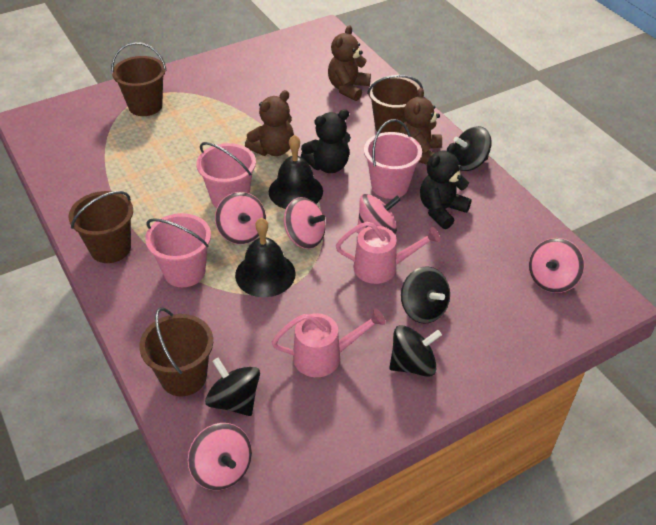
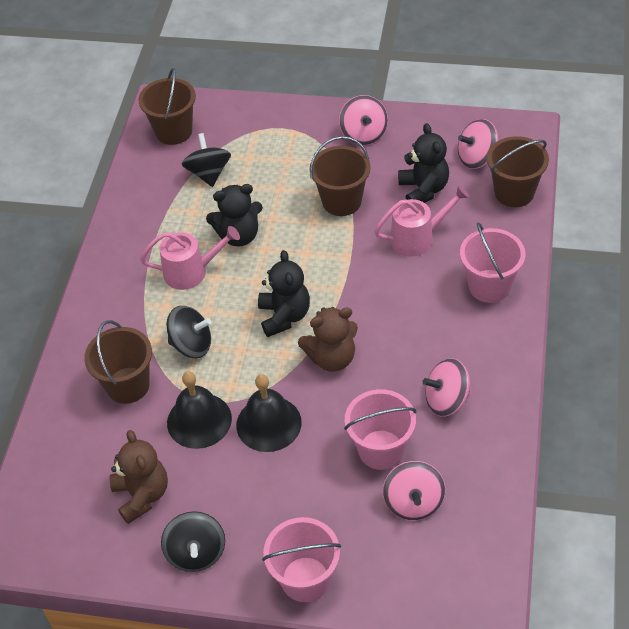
black spinning top: 4 -> 3
black teddy bear: 2 -> 3
brown teddy bear: 3 -> 2
pink spinning top: 5 -> 4

